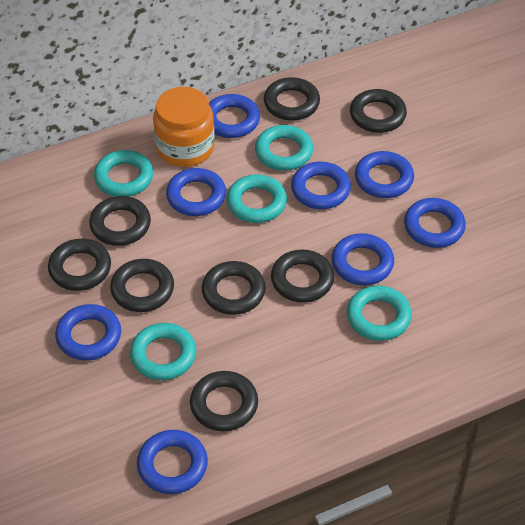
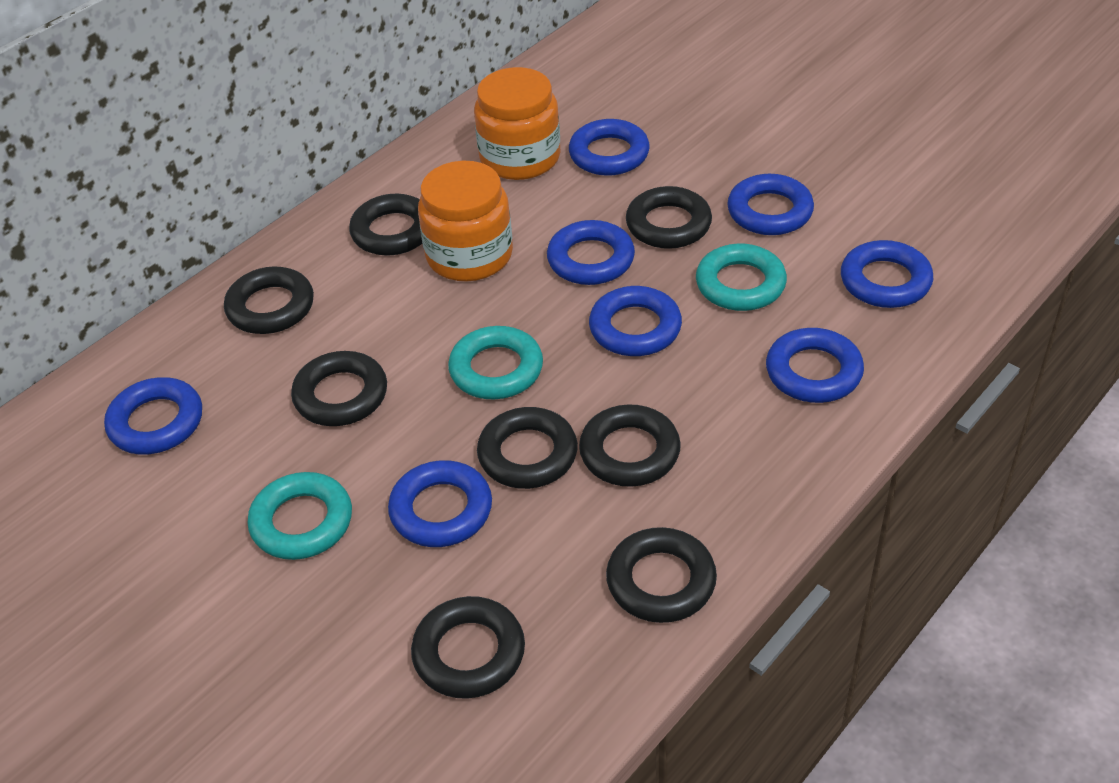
orange jar: 1 -> 2
turquoise ring: 5 -> 3

